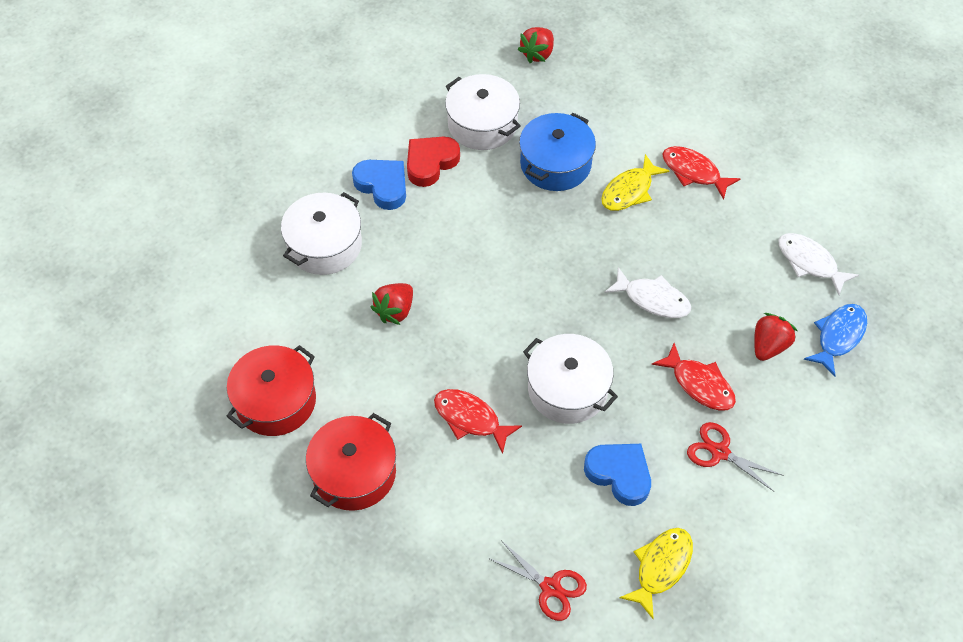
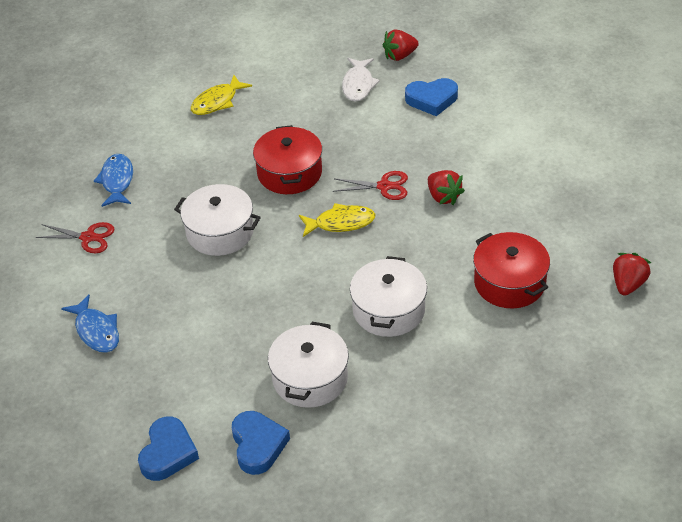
blue fish: 1 -> 2
blue heart: 2 -> 3
blue pot: 1 -> 0
red fish: 3 -> 0
red heart: 1 -> 0
white fish: 2 -> 1

